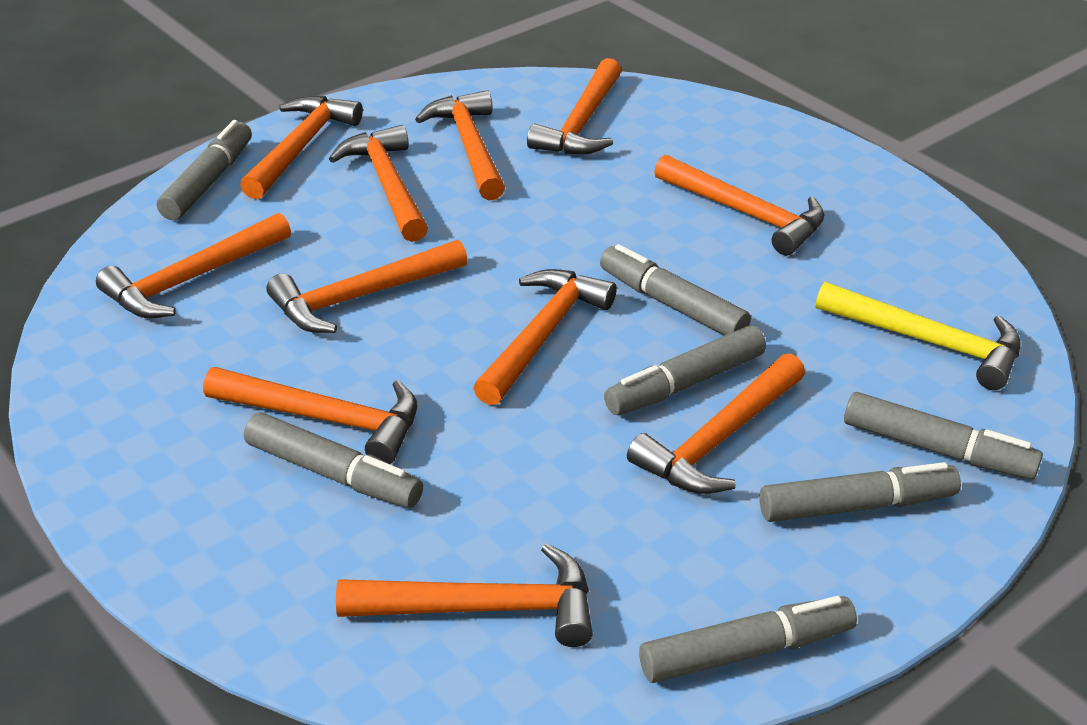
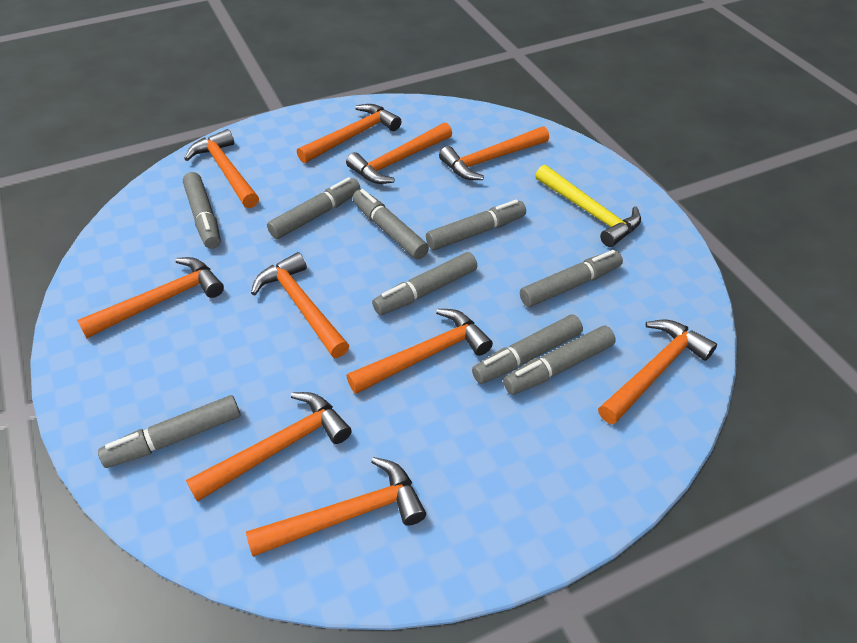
grey marker: 7 -> 9
orange hammer: 11 -> 10

